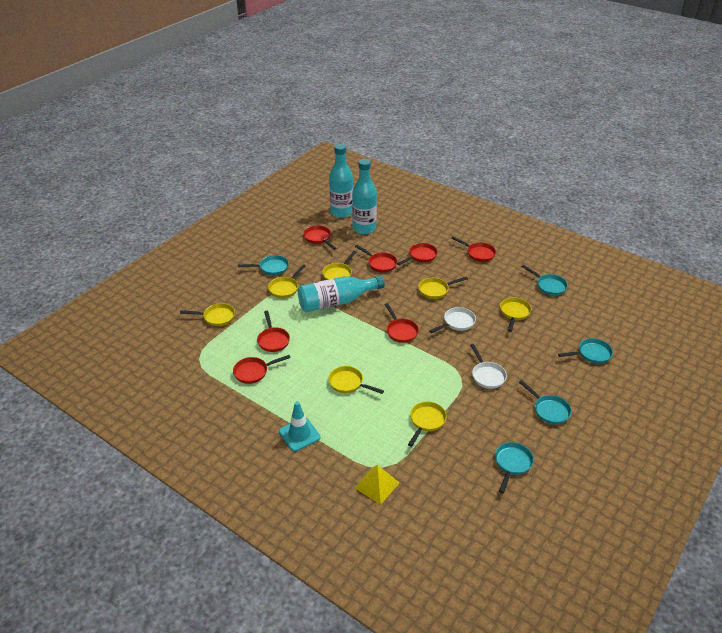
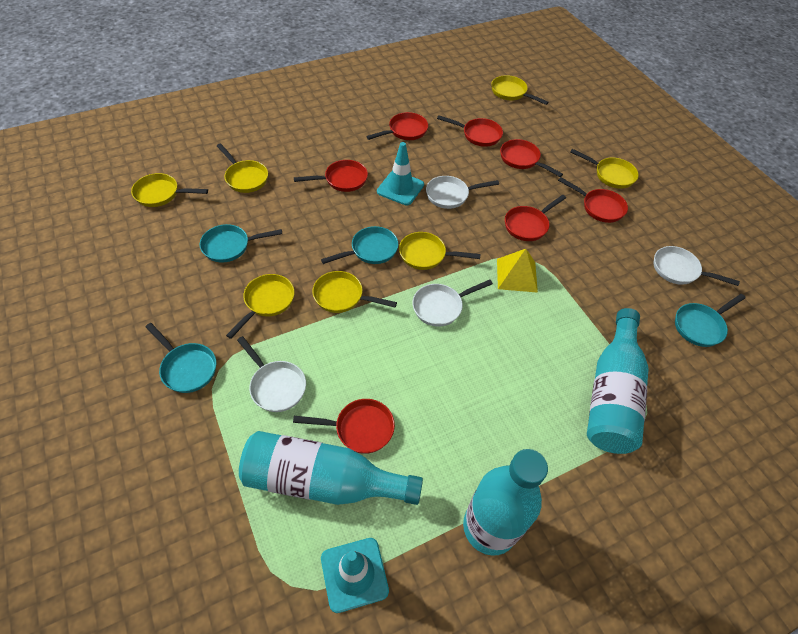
turquoise pan: 5 -> 4
turquoise traffic cone: 1 -> 2
white pan: 2 -> 4

